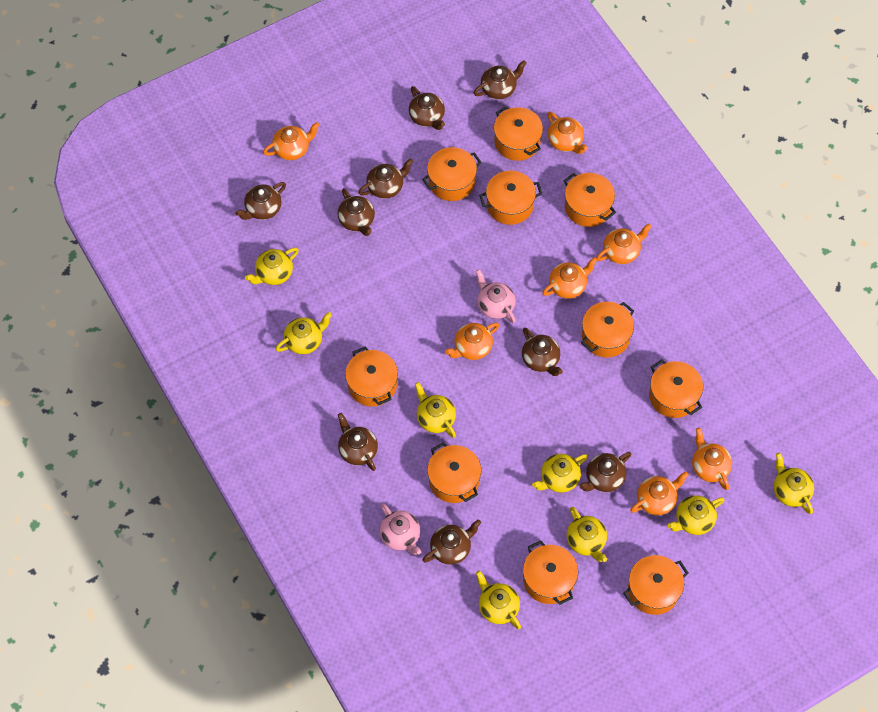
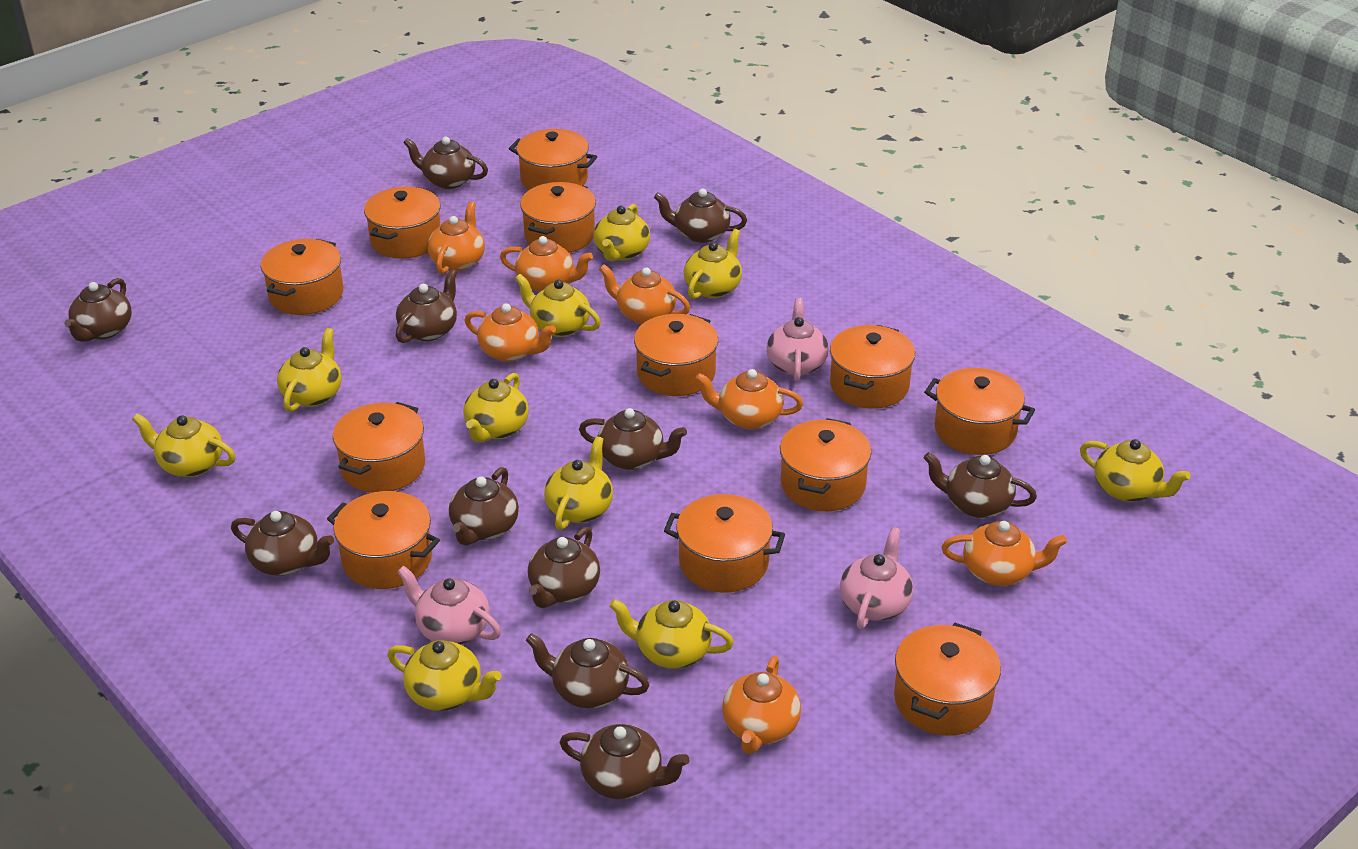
brown teapot: 9 -> 11
orange pot: 10 -> 12
pink teapot: 2 -> 3
yellow teapot: 8 -> 10

